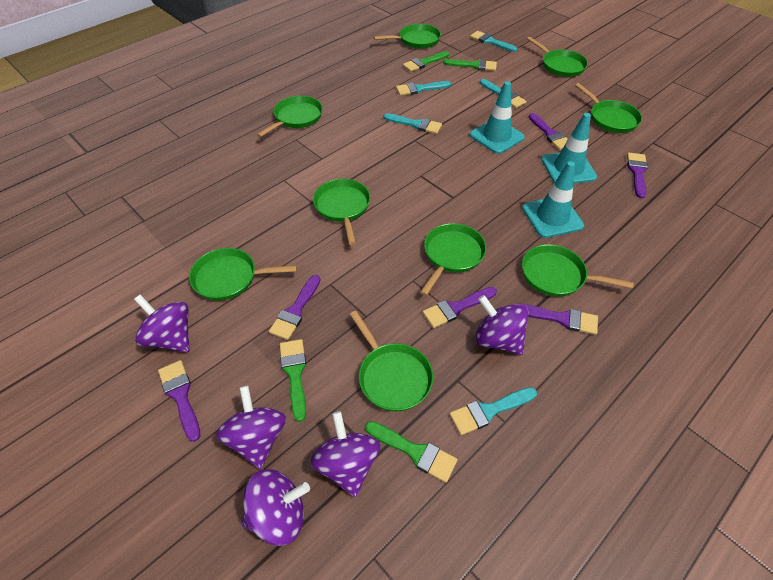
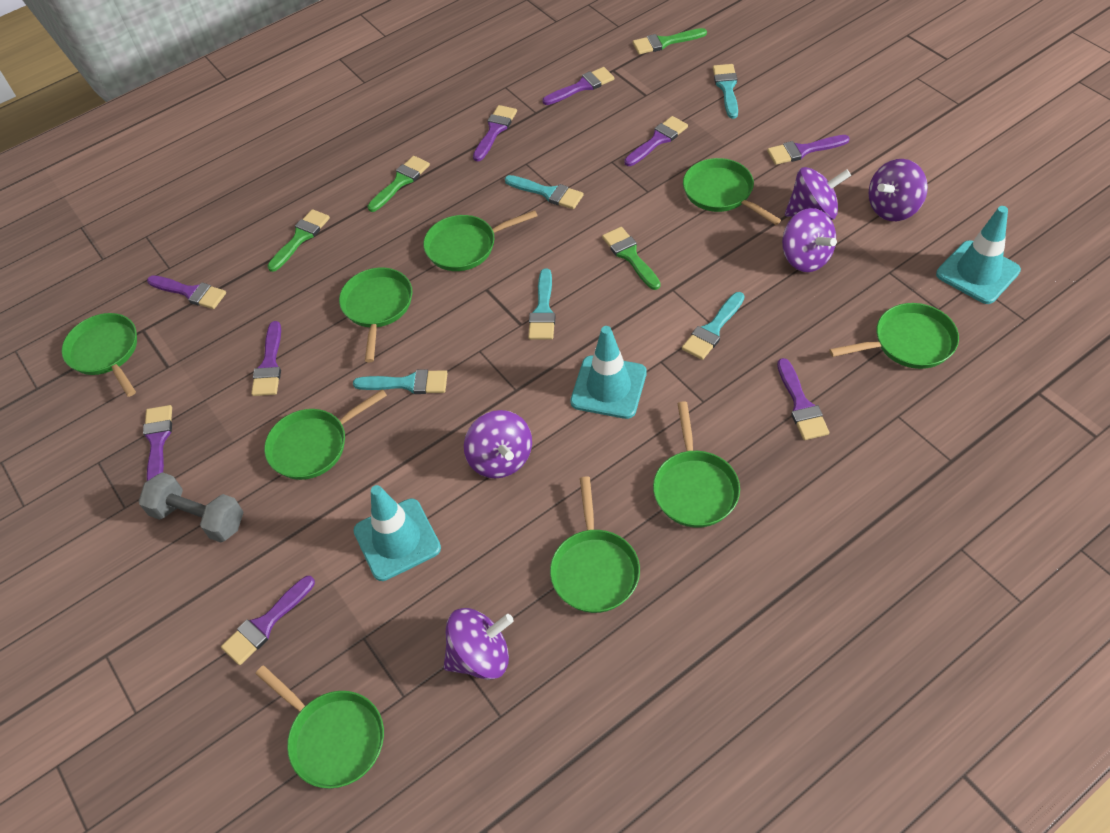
grey dumbbell: 0 -> 1
purple brush: 6 -> 9

